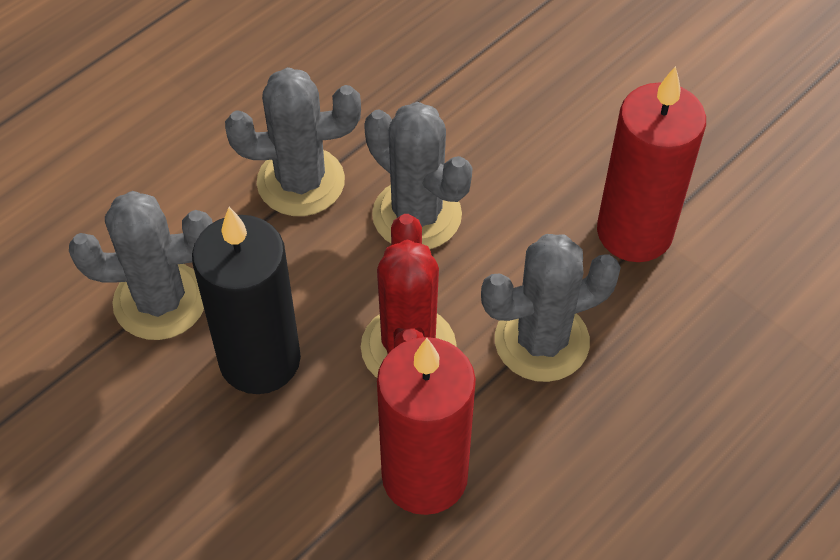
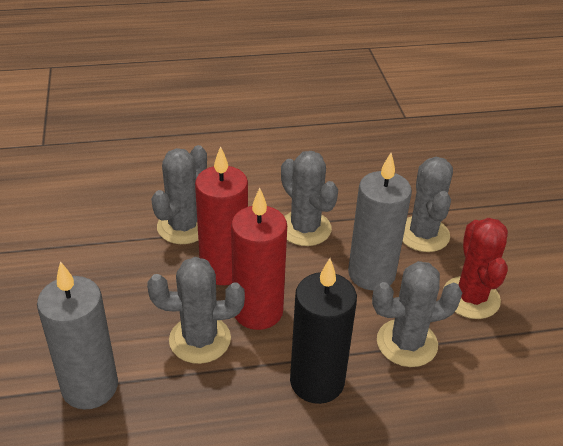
grey cactus: 4 -> 5
grey candle: 0 -> 2

